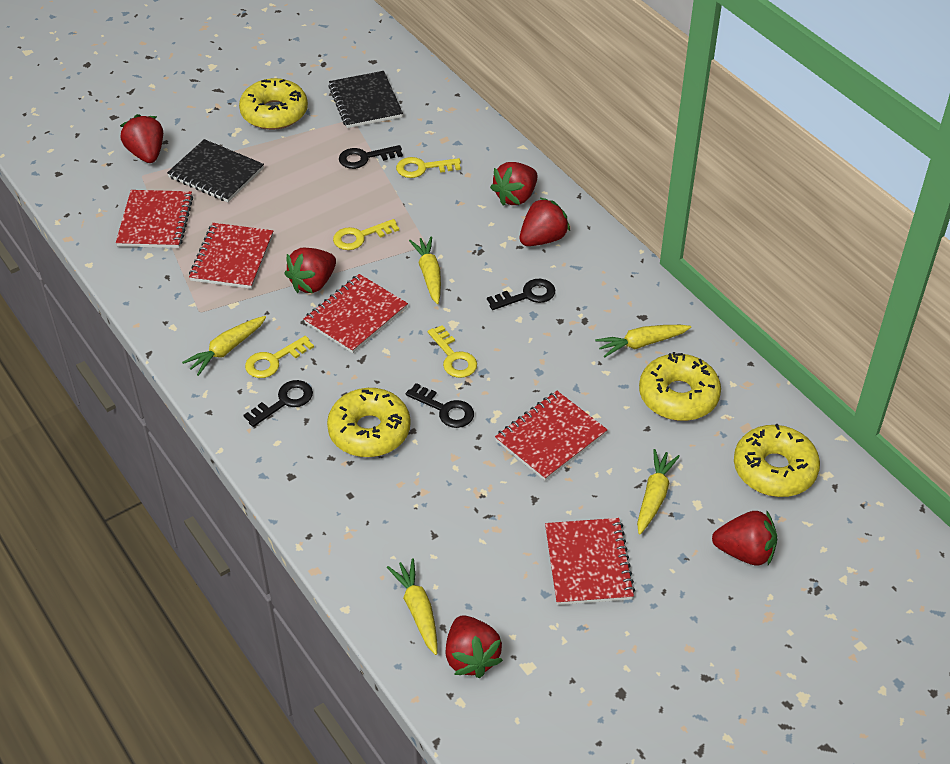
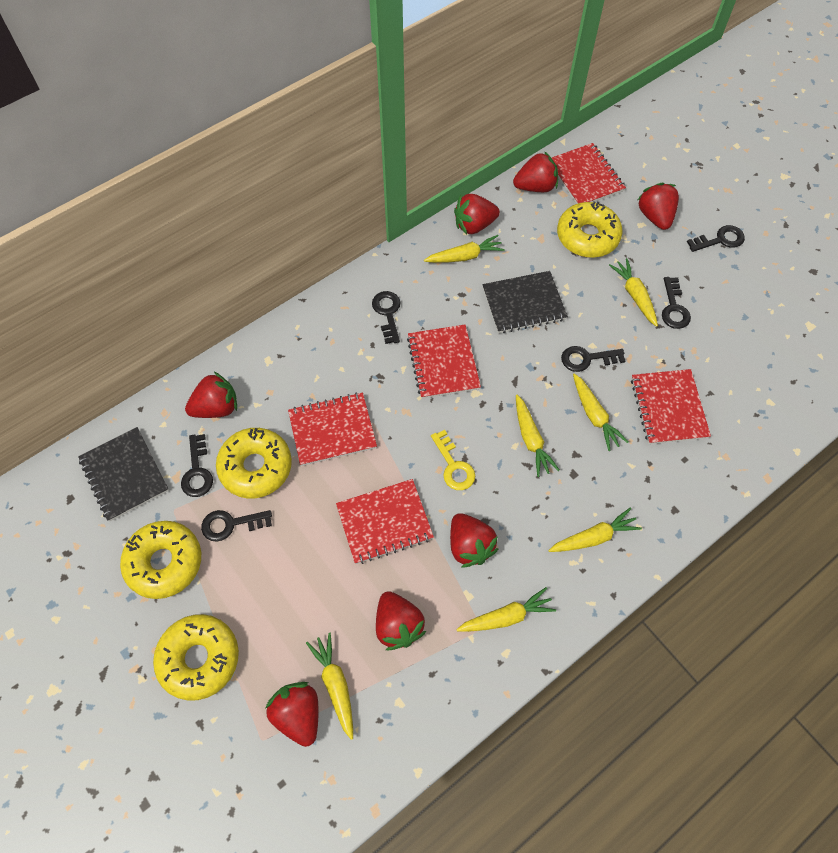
black key: 4 -> 6
red strawberry: 6 -> 7
yellow carrot: 5 -> 7
yellow key: 4 -> 1

